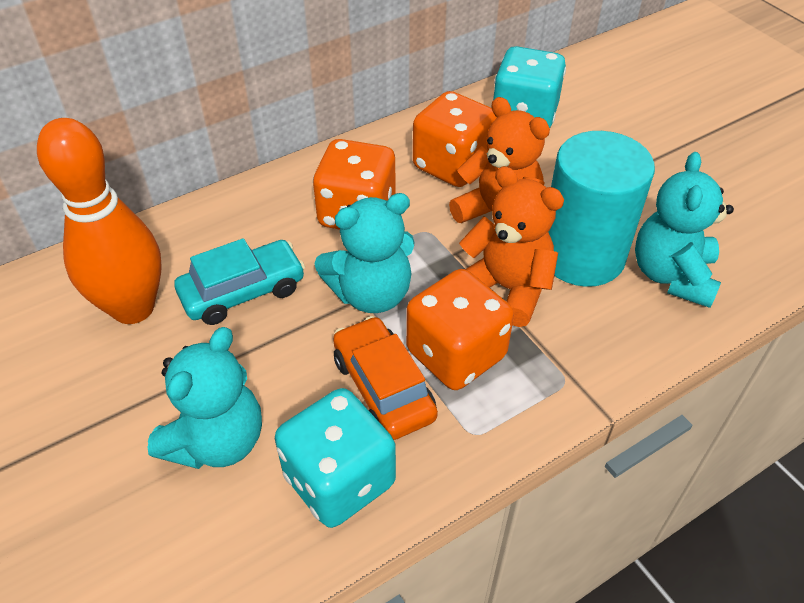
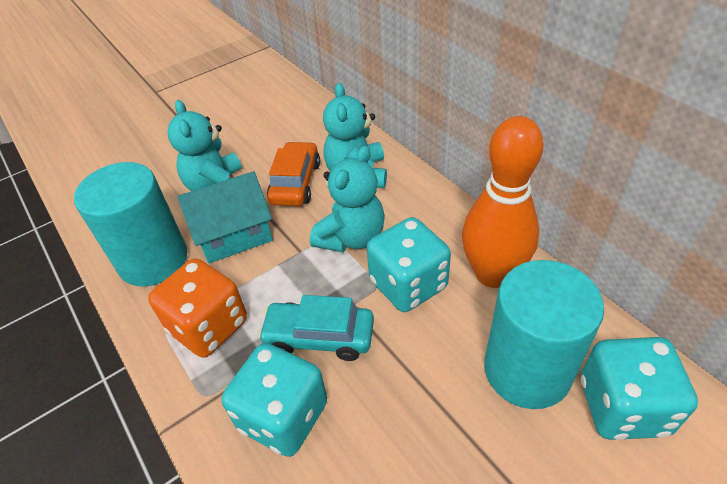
orange dice: 3 -> 1
orange teddy bear: 2 -> 0
turquoise cylinder: 1 -> 2
turquoise dice: 2 -> 3
turquoise house: 0 -> 1

